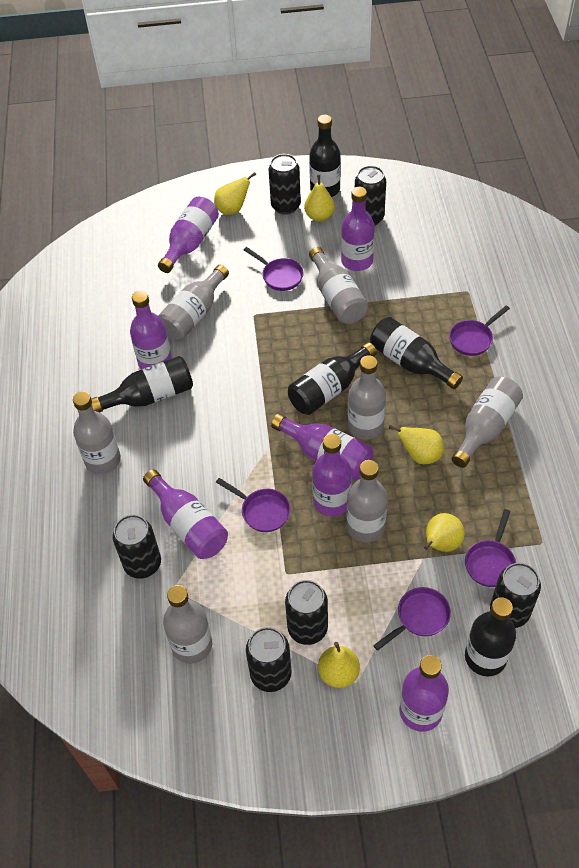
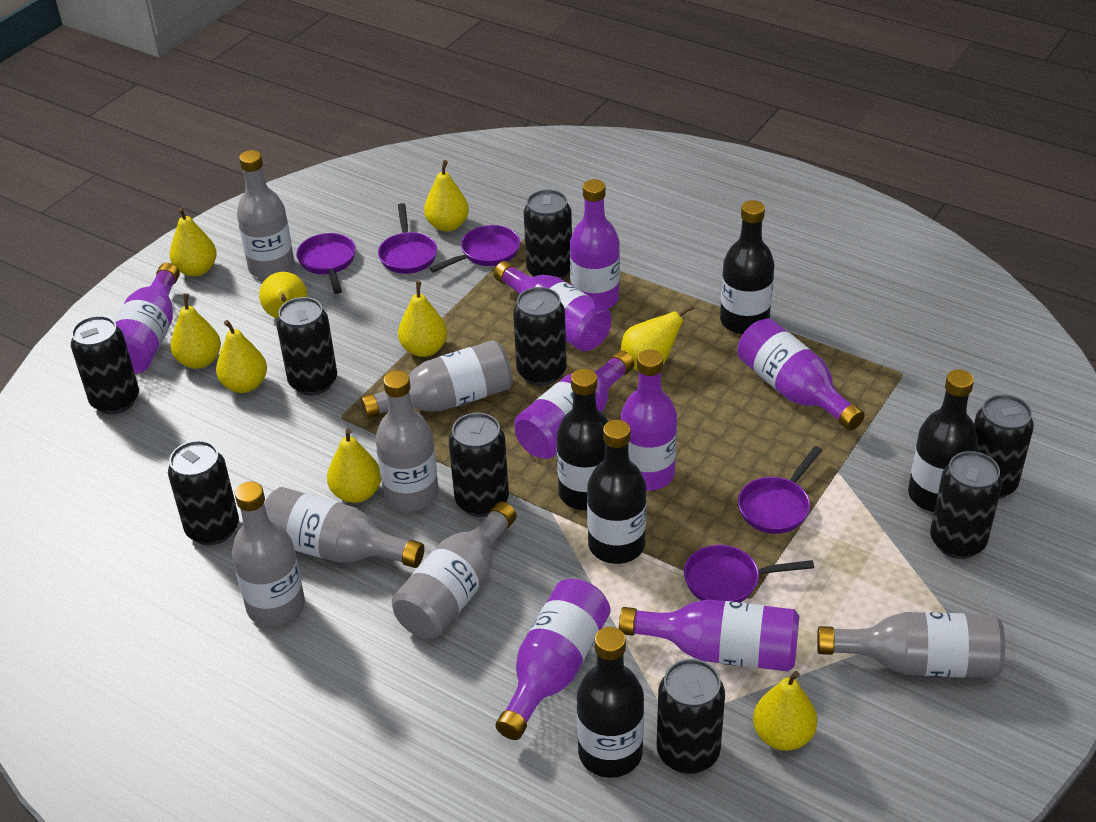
black can: 6 -> 9
purple bottle: 7 -> 8
yellow pear: 5 -> 9

